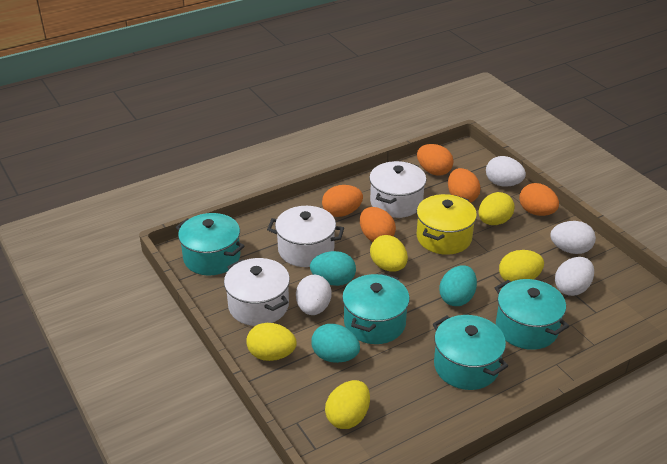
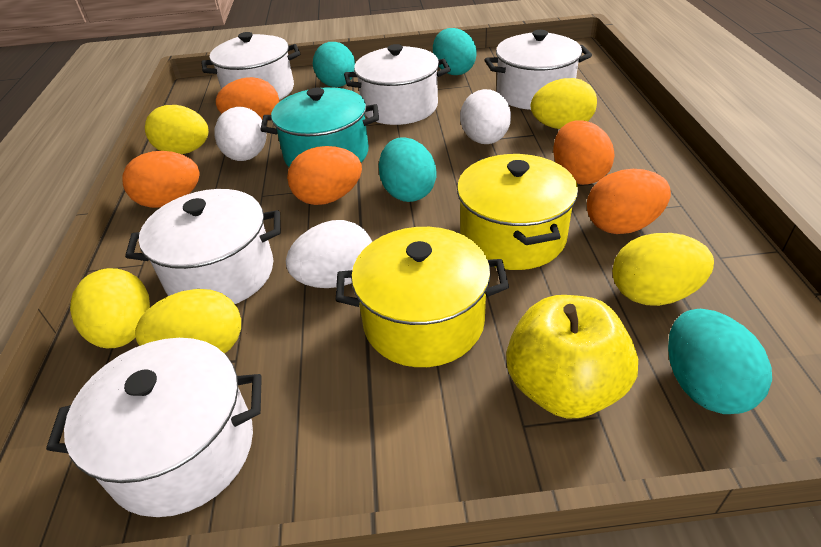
turquoise egg: 3 -> 4
turquoise pot: 4 -> 1
white egg: 4 -> 3
white pot: 3 -> 5
yellow apple: 0 -> 1
yellow pot: 1 -> 2

